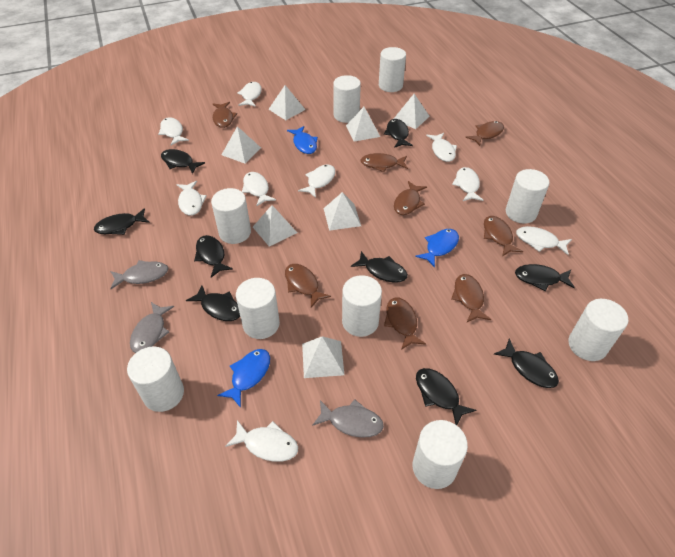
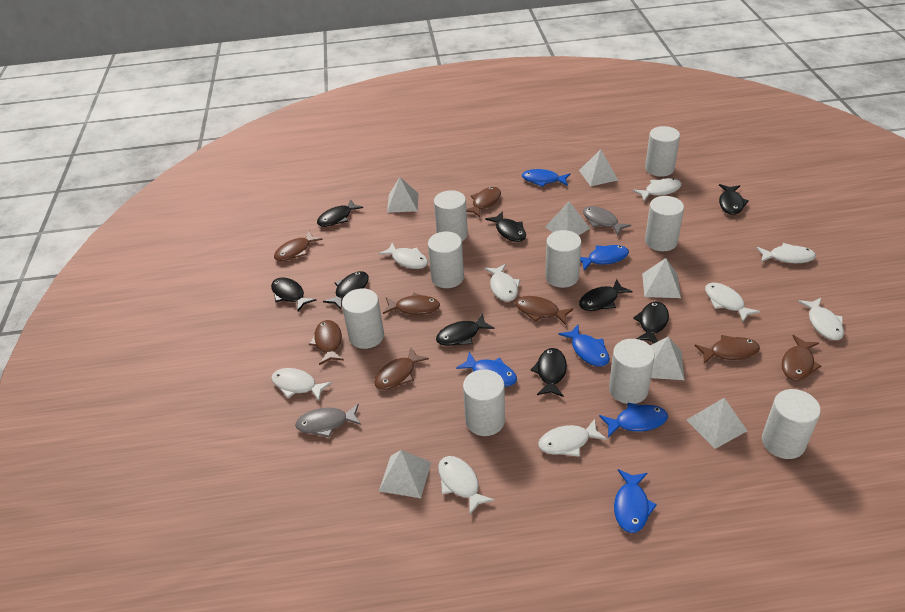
blue fish: 3 -> 6
grey fish: 3 -> 2

